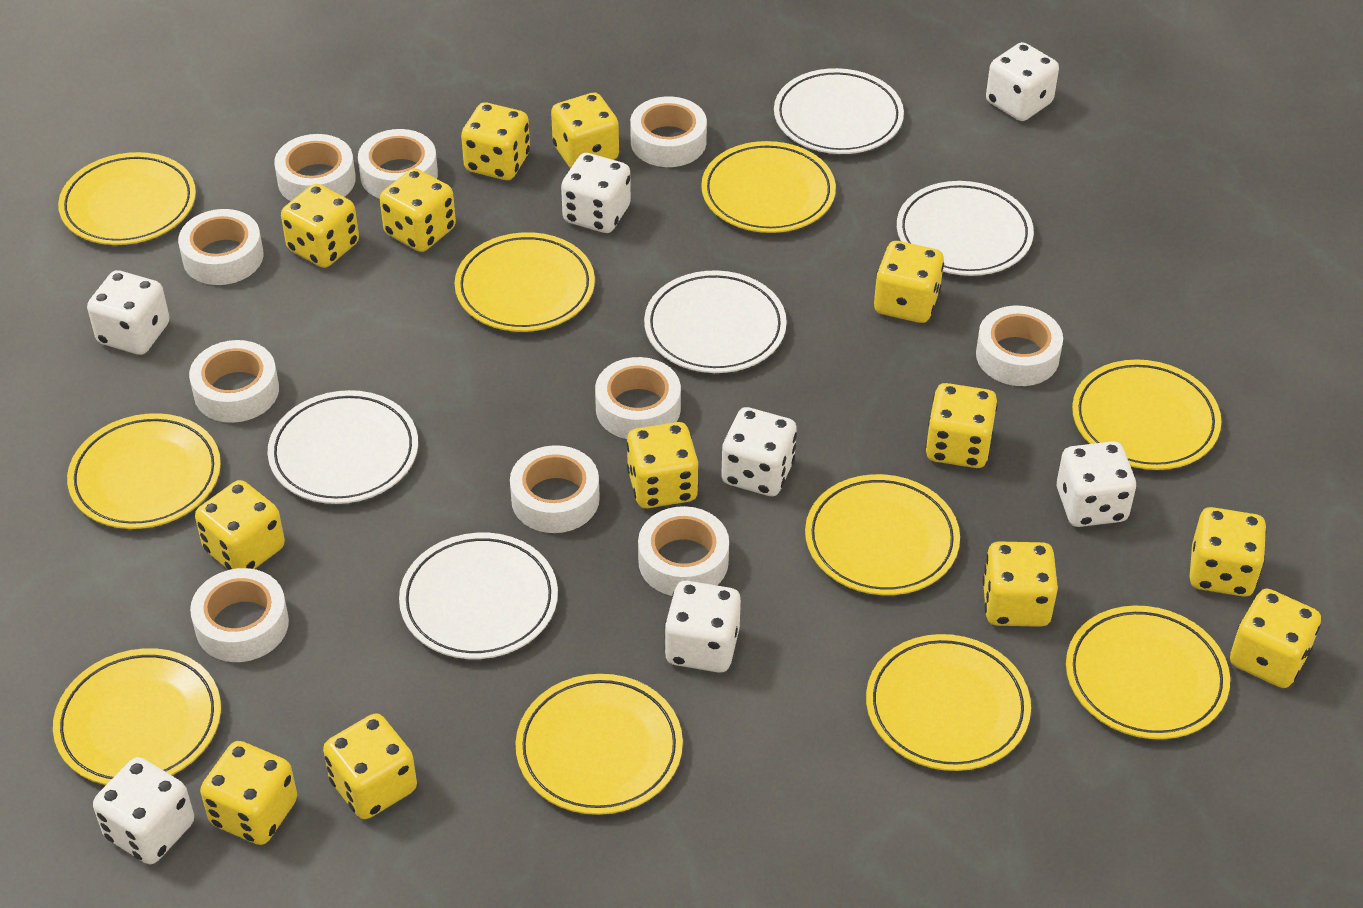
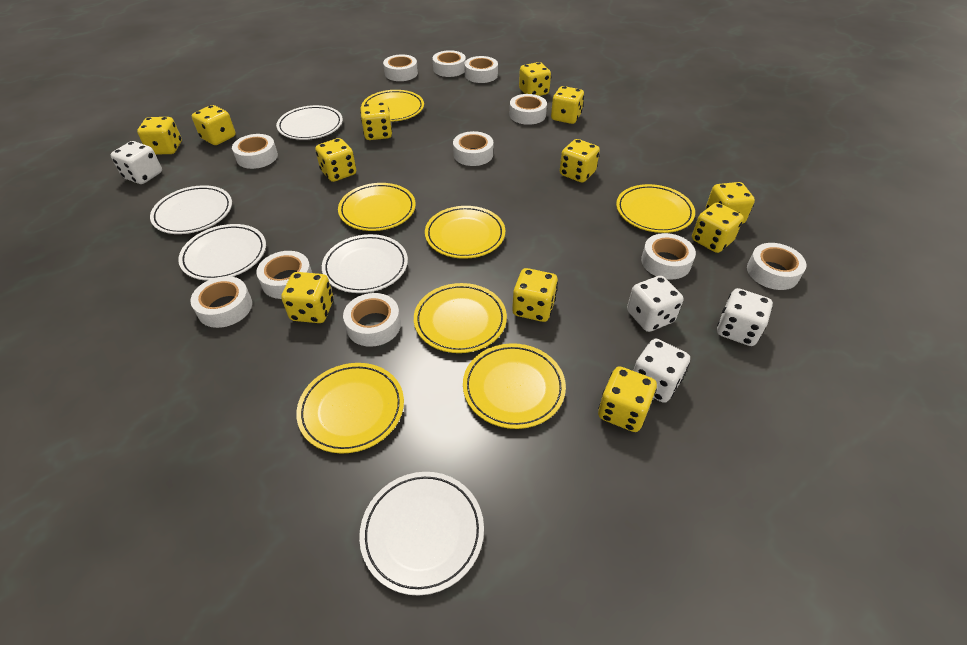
white dice: 7 -> 4
white tape: 10 -> 11
yellow dice: 13 -> 12
yellow plate: 10 -> 7

